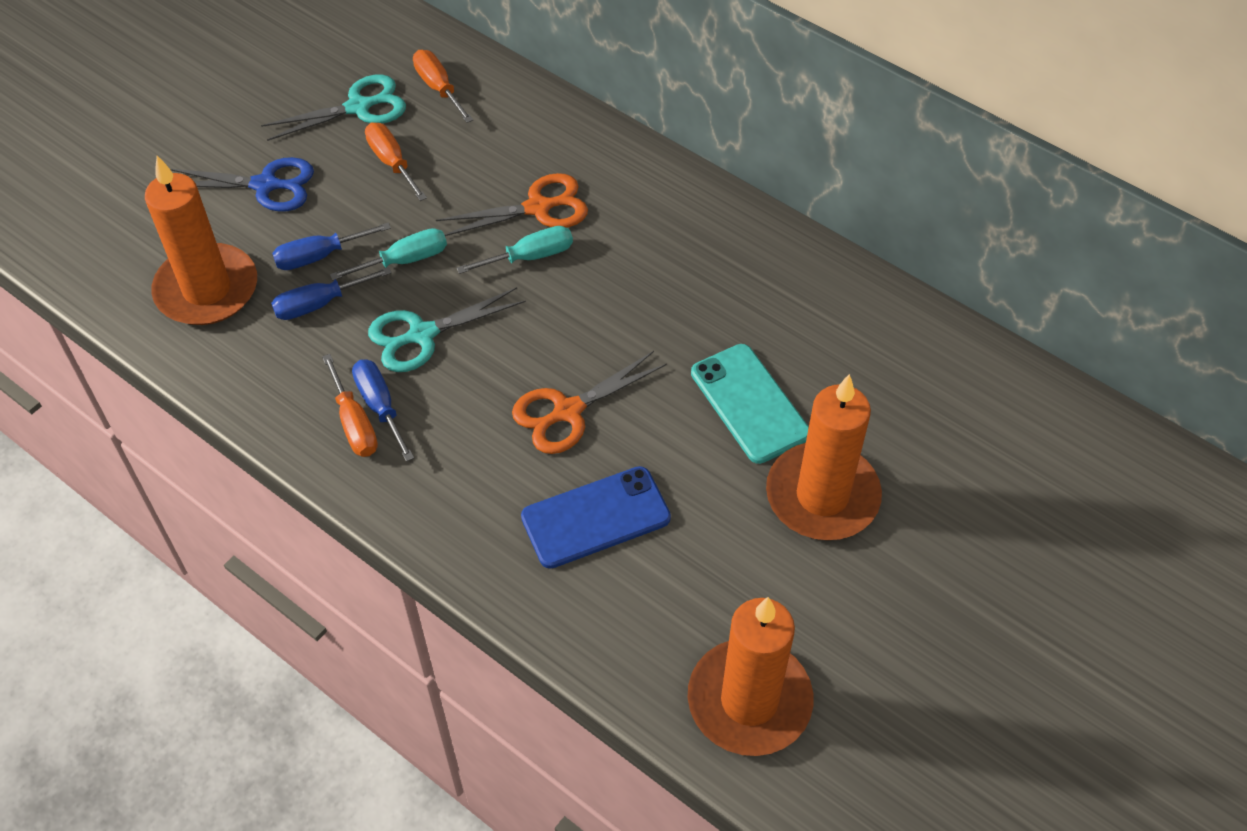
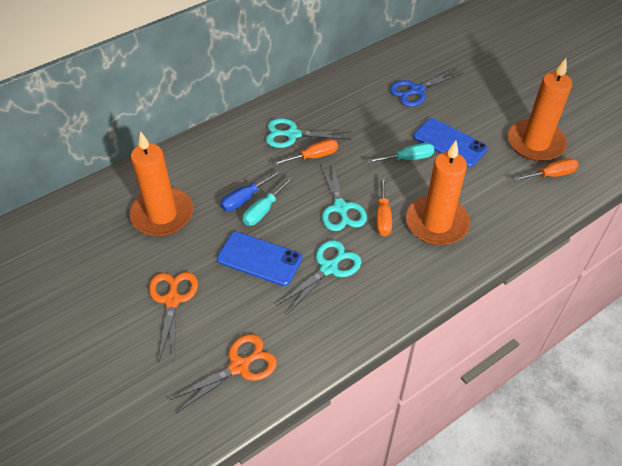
blue phone: 1 -> 2
blue screwdriver: 3 -> 1
turquoise phone: 1 -> 0
turquoise scissors: 2 -> 3

